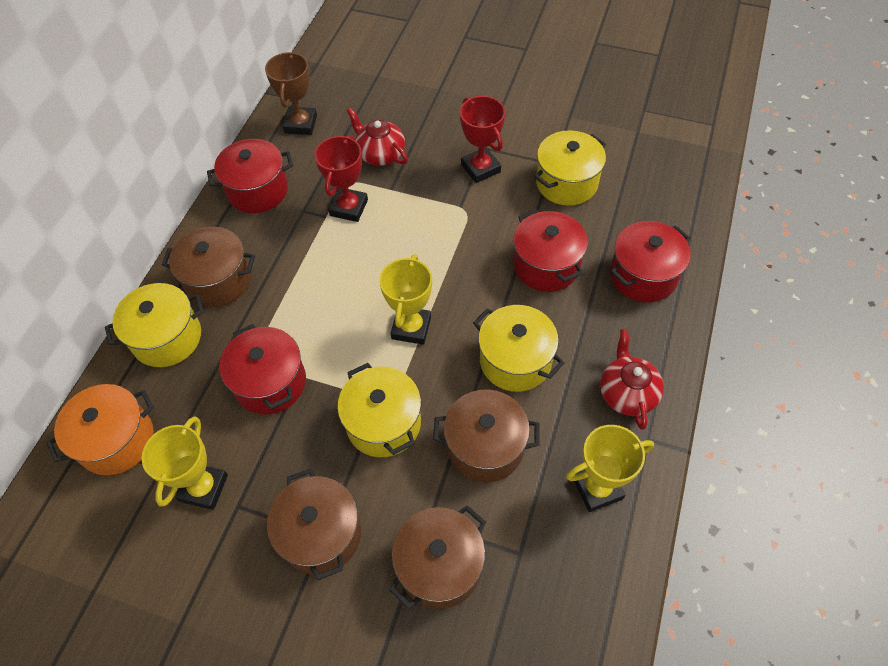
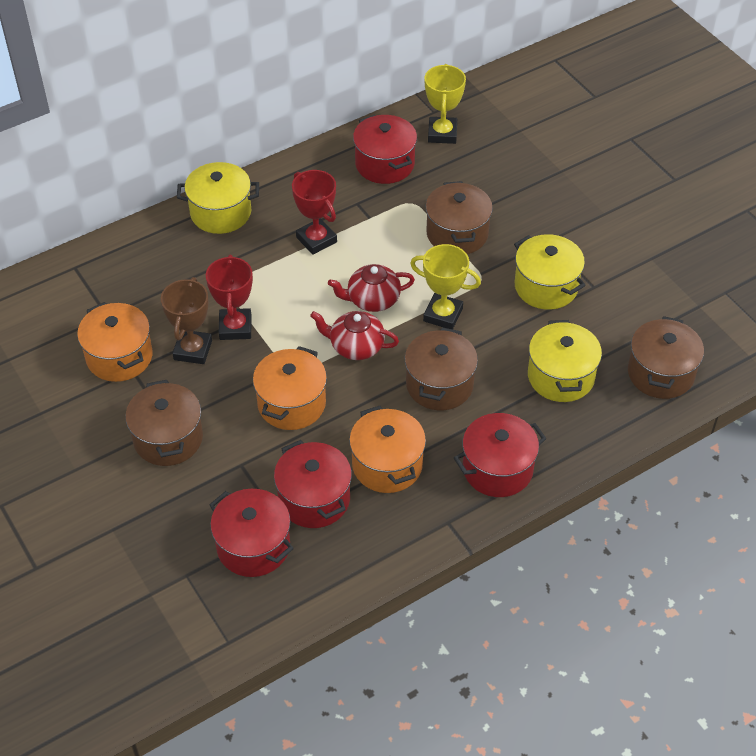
orange pot: 1 -> 3
yellow pot: 4 -> 3
yellow trophy: 3 -> 2

